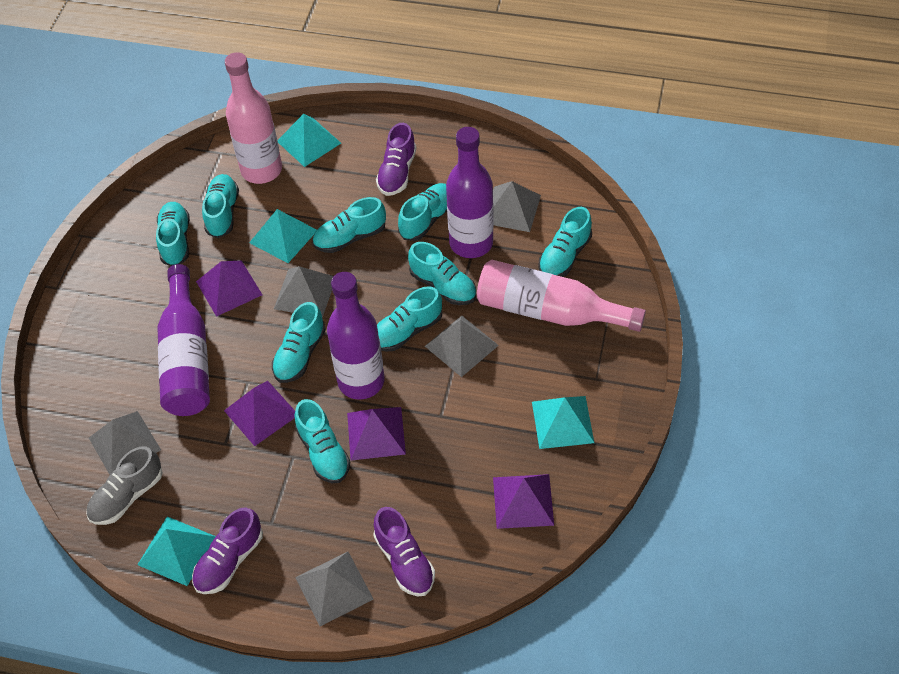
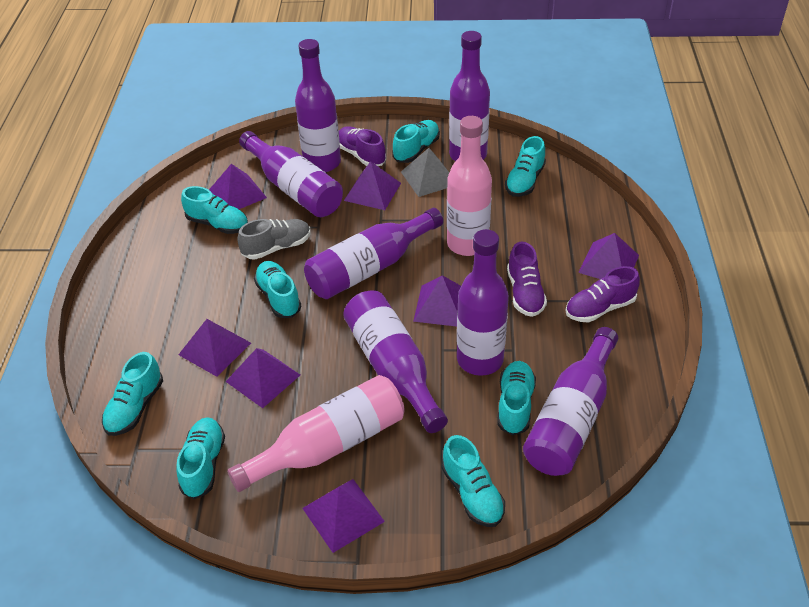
grey pyramid: 5 -> 1
purple bottle: 3 -> 7
purple pyramid: 4 -> 7
turquoise pyramid: 4 -> 0
turquoise shoe: 9 -> 8

